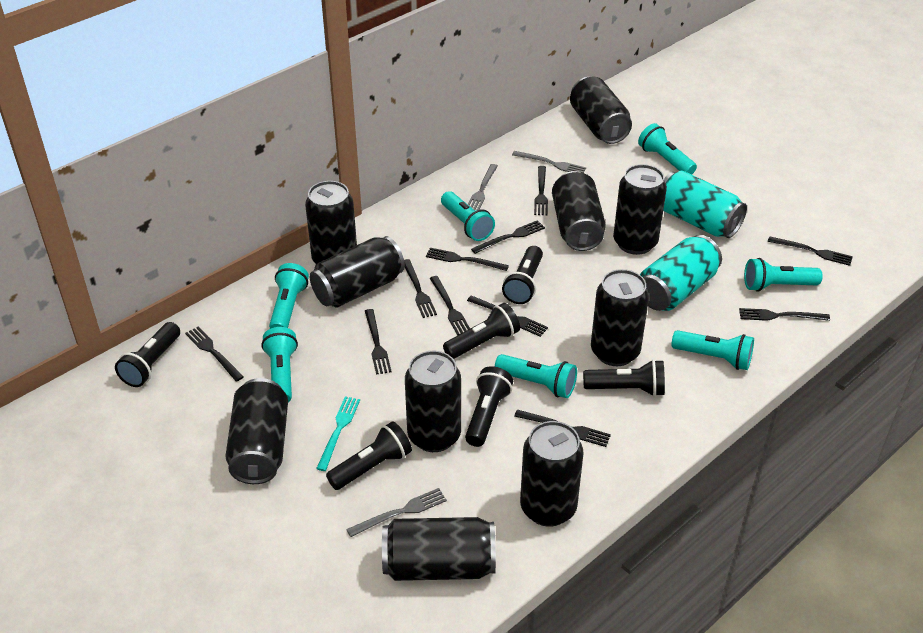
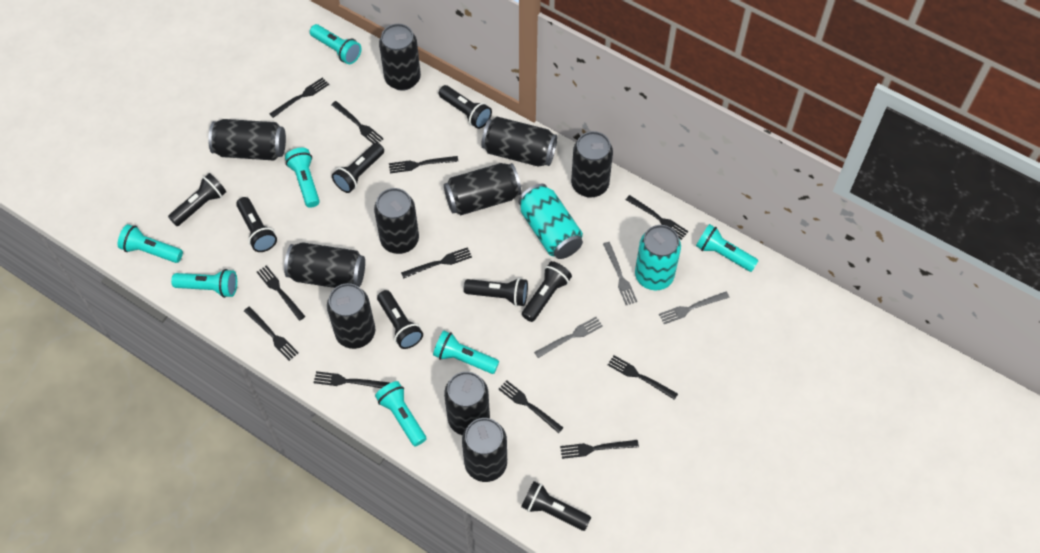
black flashlight: 6 -> 8
turquoise fork: 1 -> 0

